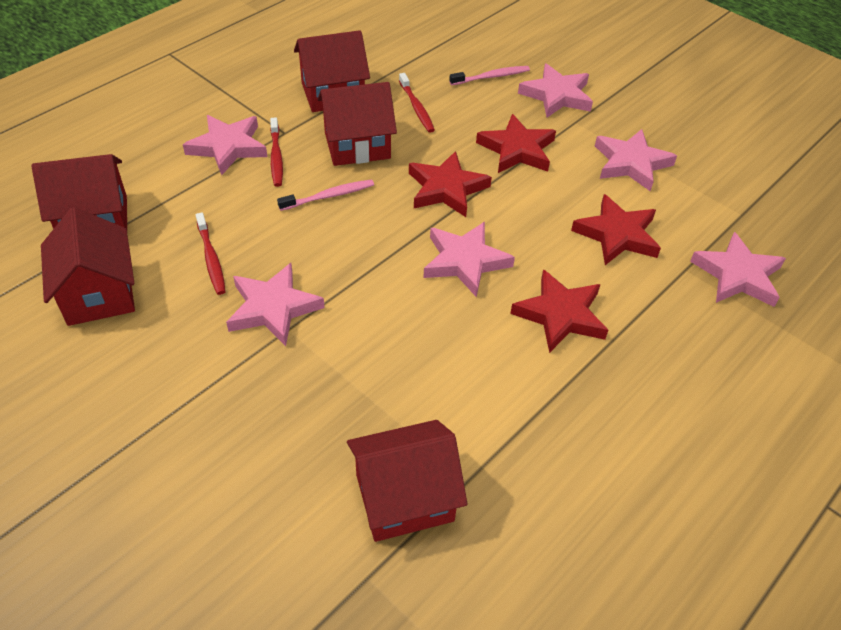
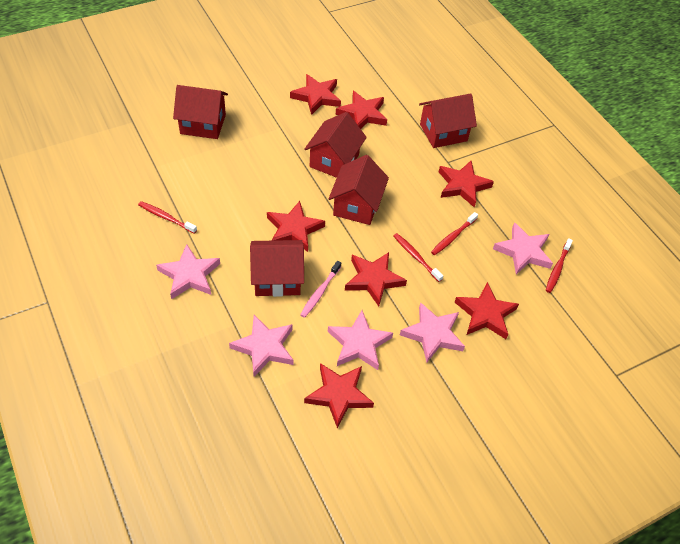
pink star: 6 -> 5
pink toothbrush: 2 -> 1
red star: 4 -> 7
red toothbrush: 3 -> 4

